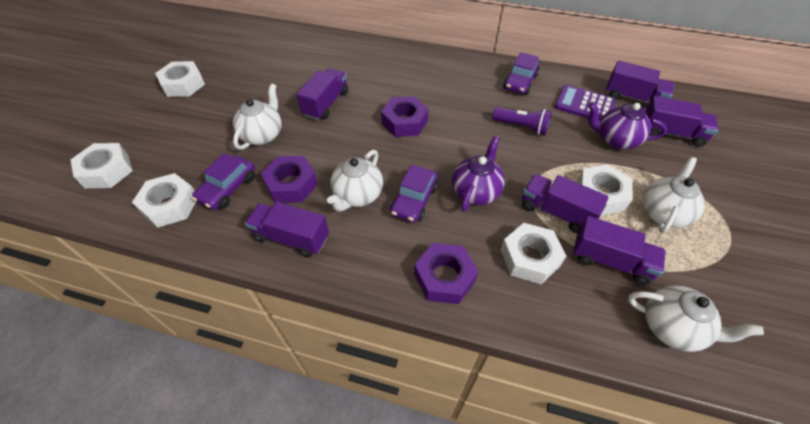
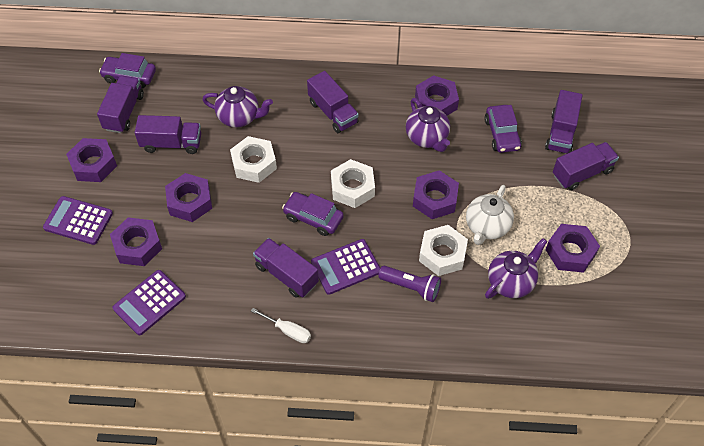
purple calculator: 1 -> 3
purple nut: 3 -> 6
purple teapot: 2 -> 3
white nut: 5 -> 3
white screwdriver: 0 -> 1
white teapot: 4 -> 1

